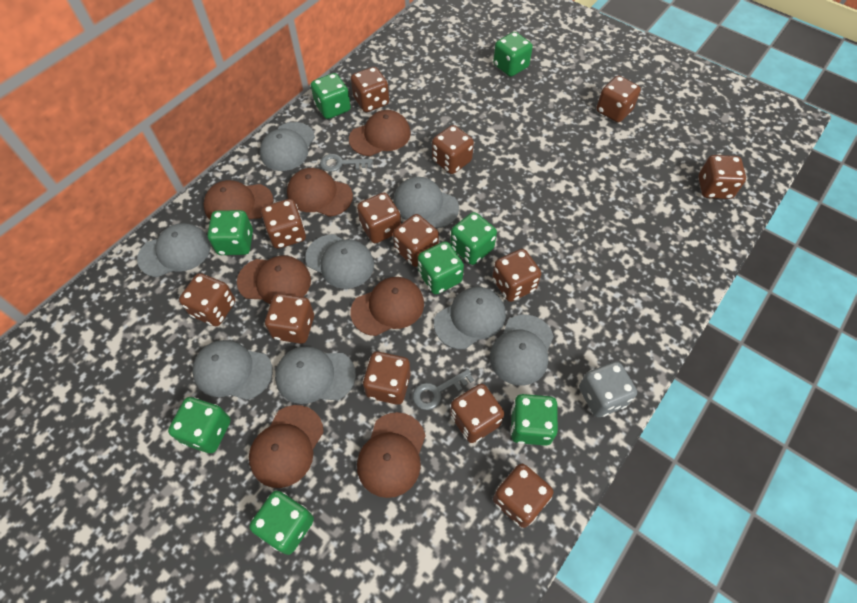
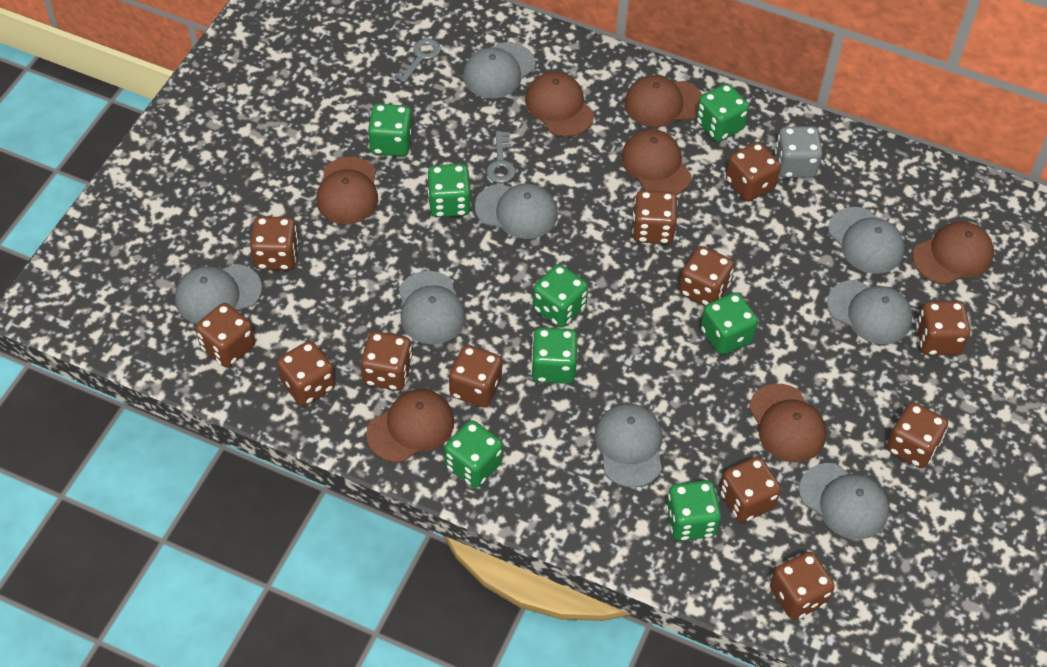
brown dice: 13 -> 12

